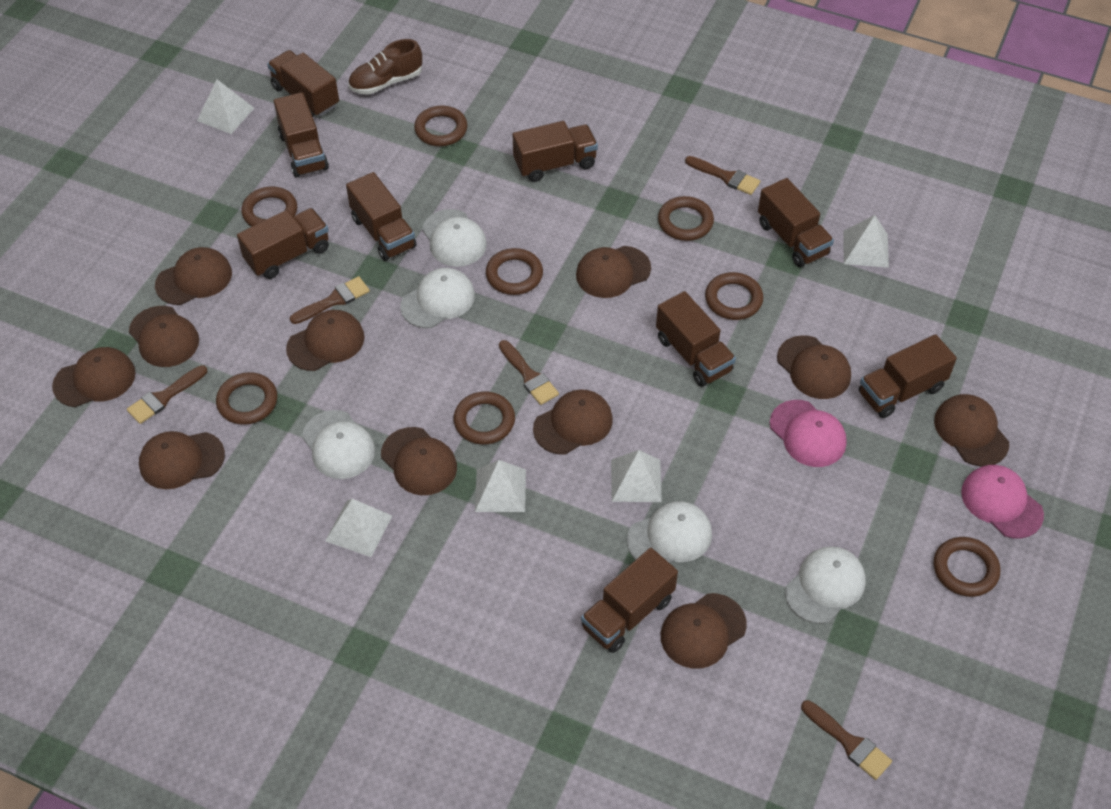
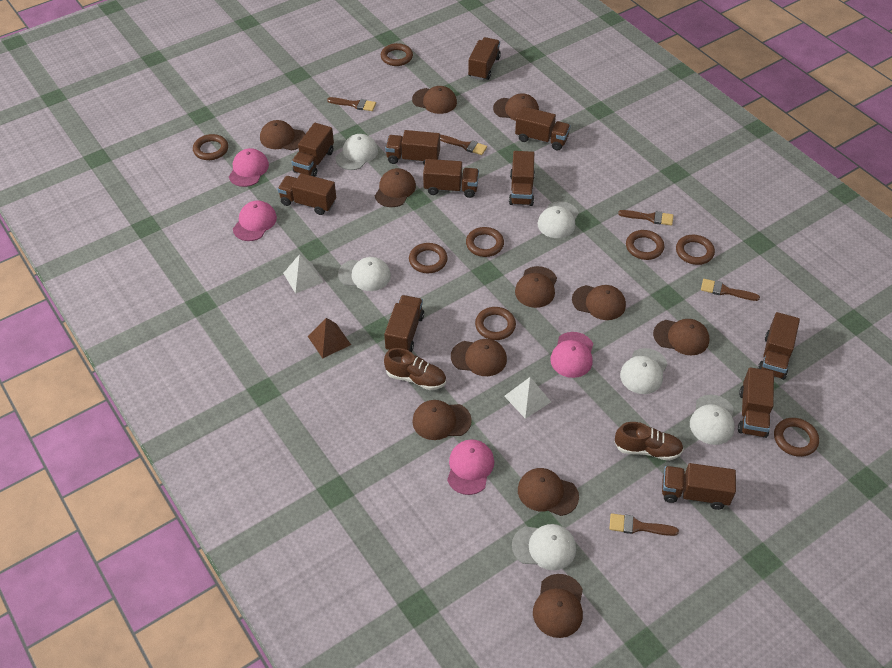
brown pyramid: 0 -> 1
brown shoe: 1 -> 2
brown truck: 9 -> 11
pink cap: 2 -> 4
white cap: 5 -> 6
white pyramid: 5 -> 2

